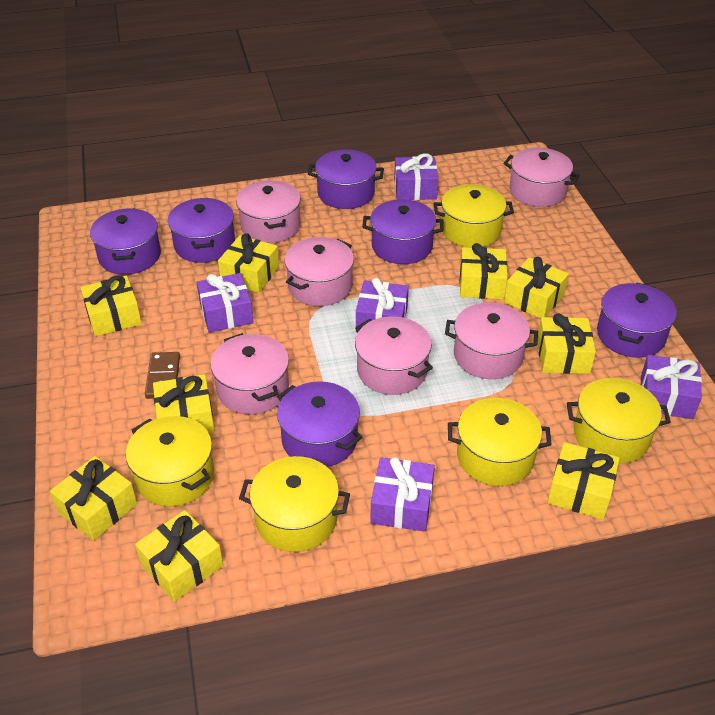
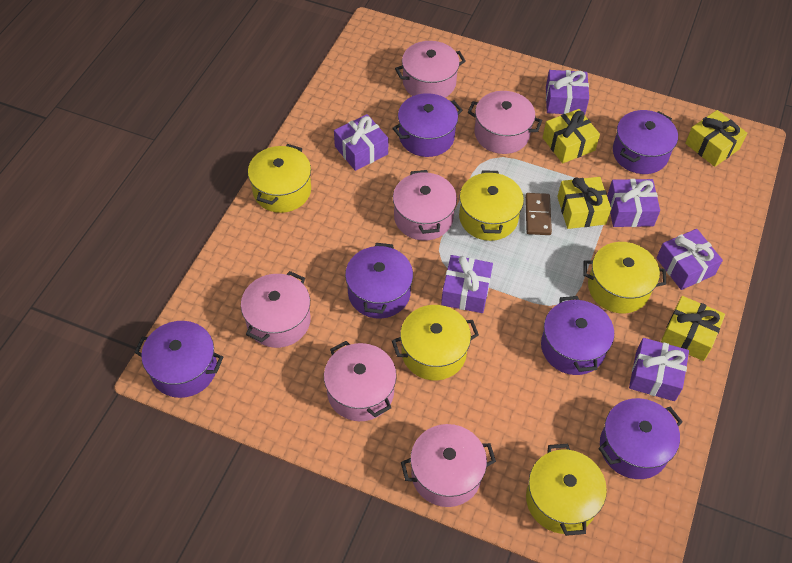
purple gift: 5 -> 6
yellow gift: 9 -> 4

